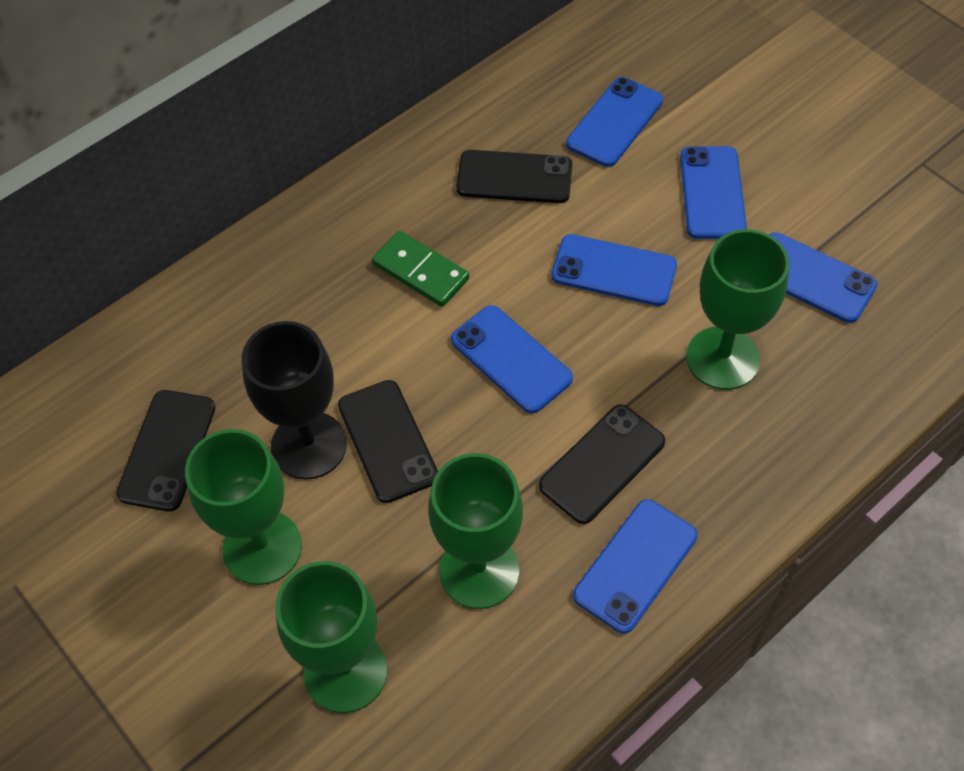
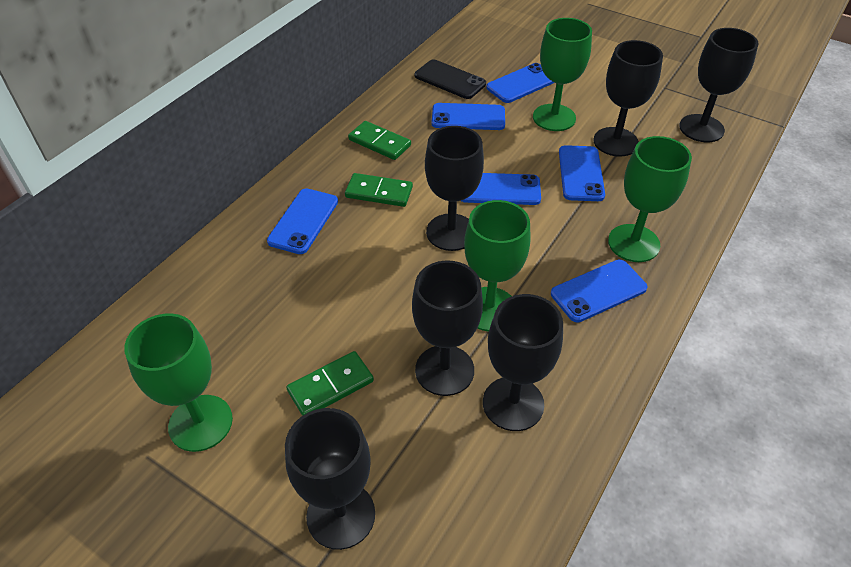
black goblet: 1 -> 6
black phone: 4 -> 1
green domino: 1 -> 3

